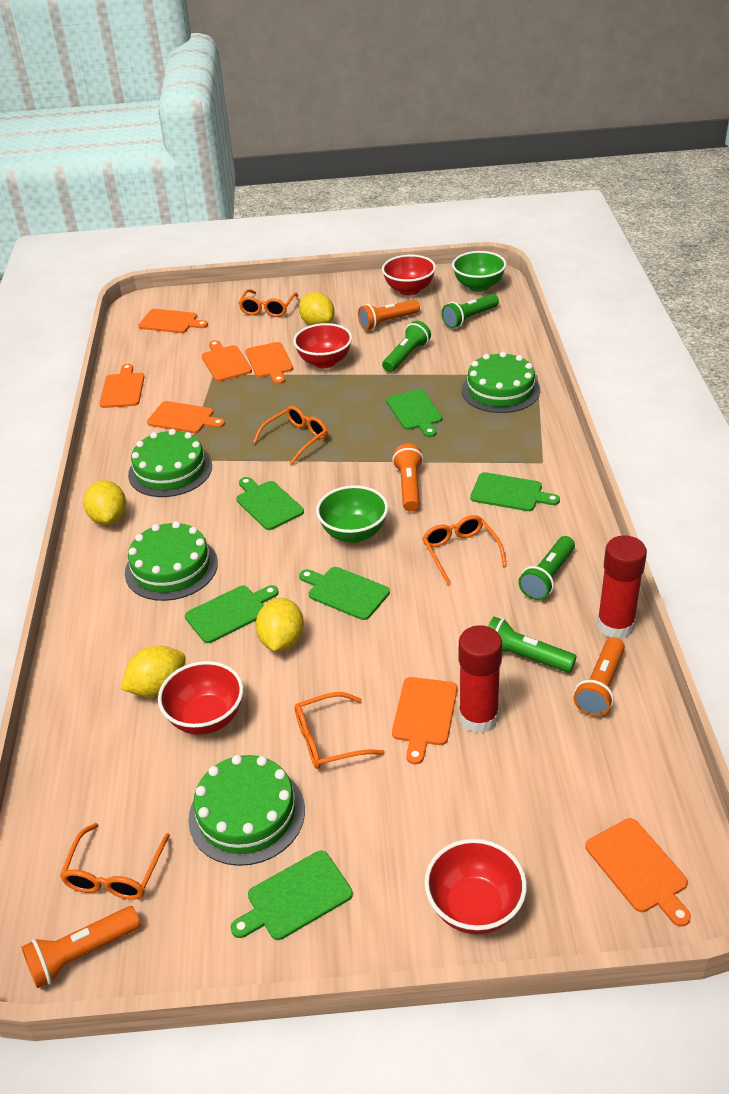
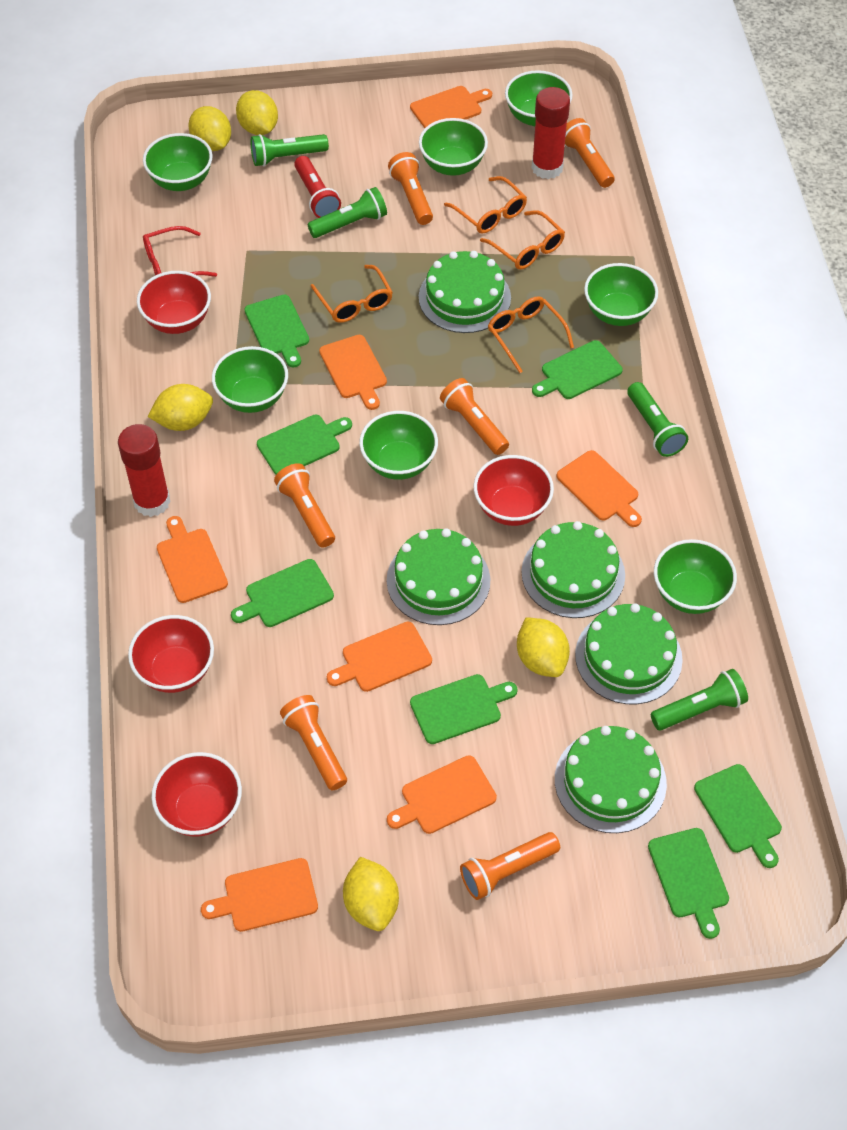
green bowl: 2 -> 7
green cake: 4 -> 5
green cutting board: 6 -> 7
orange flashlight: 4 -> 6
orange glasses: 5 -> 4
red flashlight: 0 -> 1
red glasses: 0 -> 1
yellow lemon: 4 -> 5

